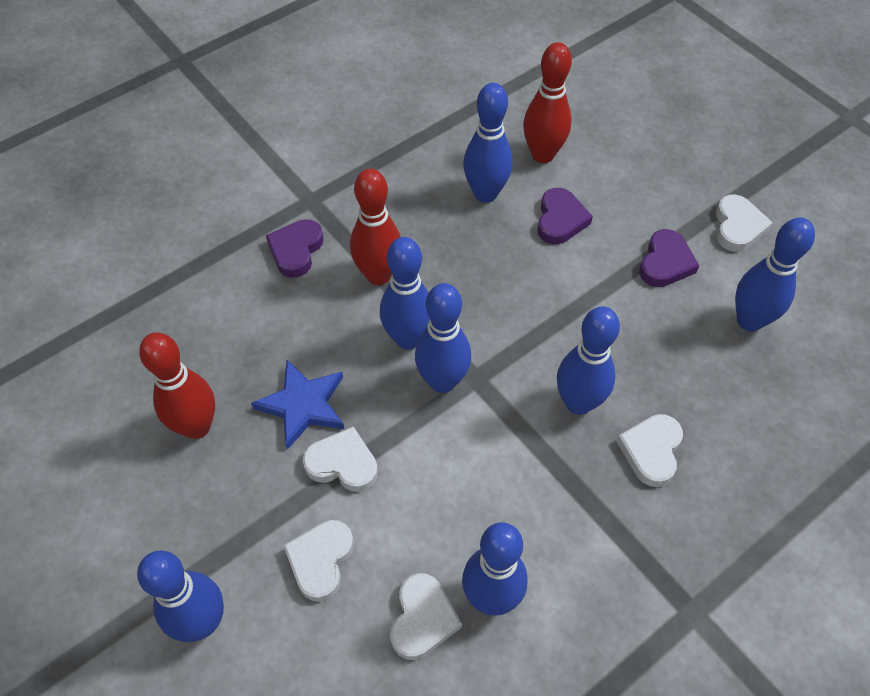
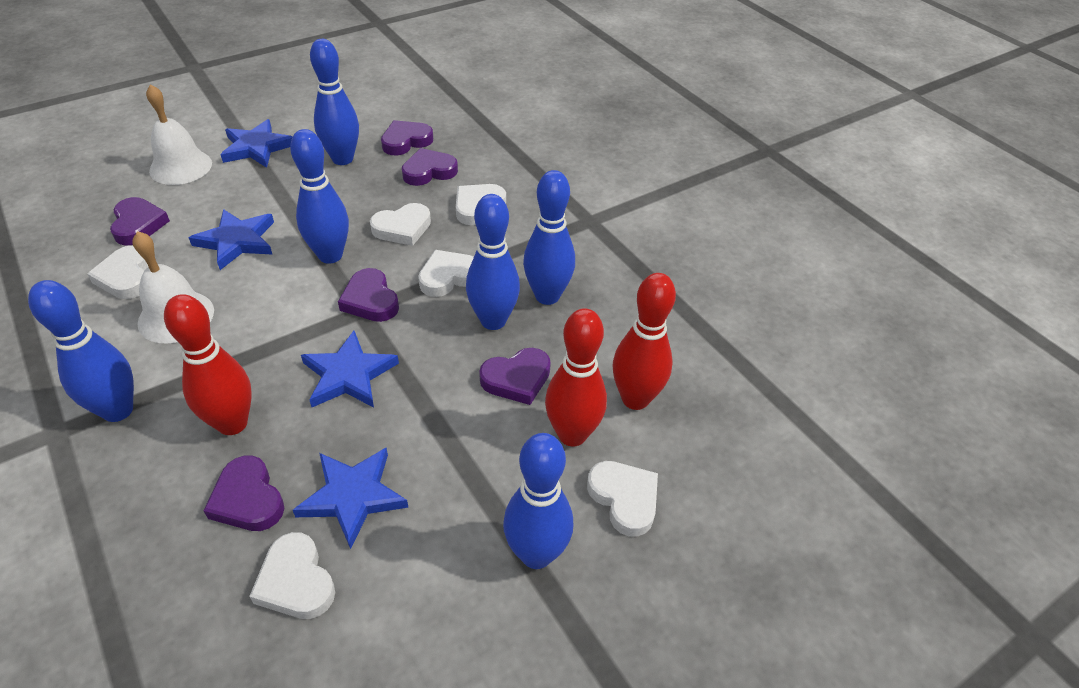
blue bowling pin: 7 -> 6
blue star: 1 -> 4
purple heart: 3 -> 6
white bell: 0 -> 2
white heart: 5 -> 6

